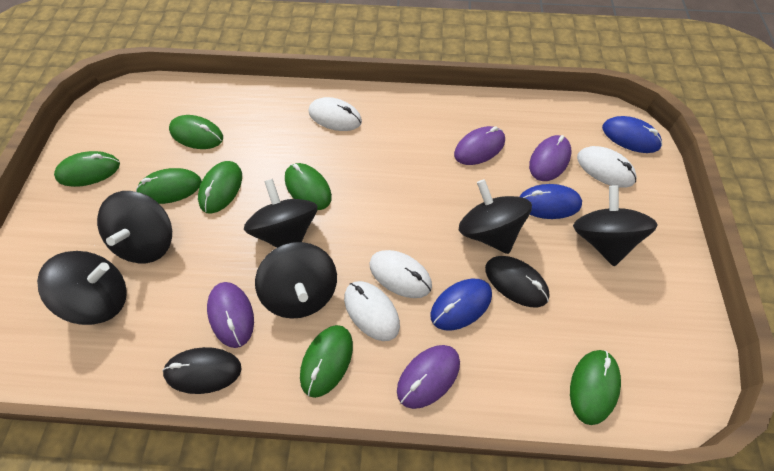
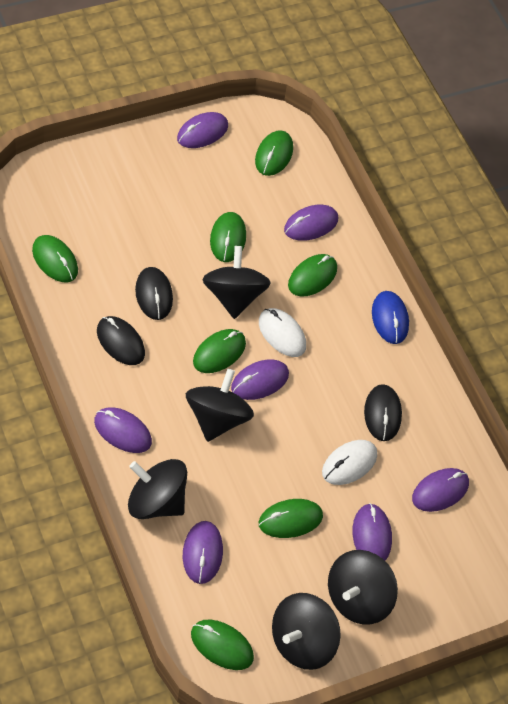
black mouse: 2 -> 3
black spinning top: 6 -> 5
blue mouse: 3 -> 1
purple mouse: 4 -> 7
white mouse: 4 -> 2

